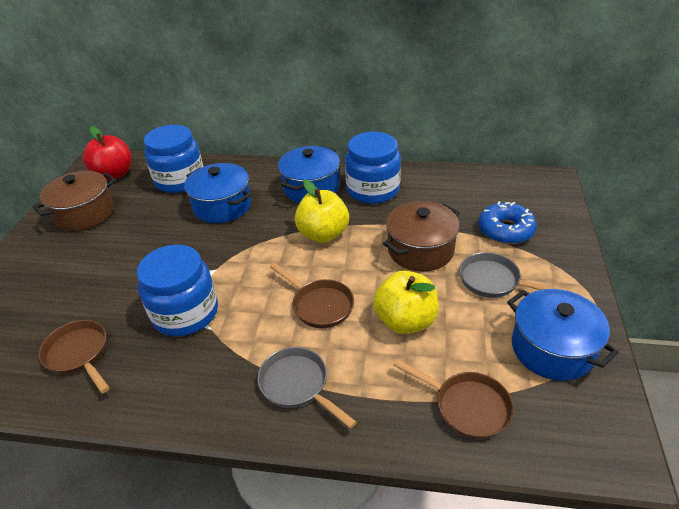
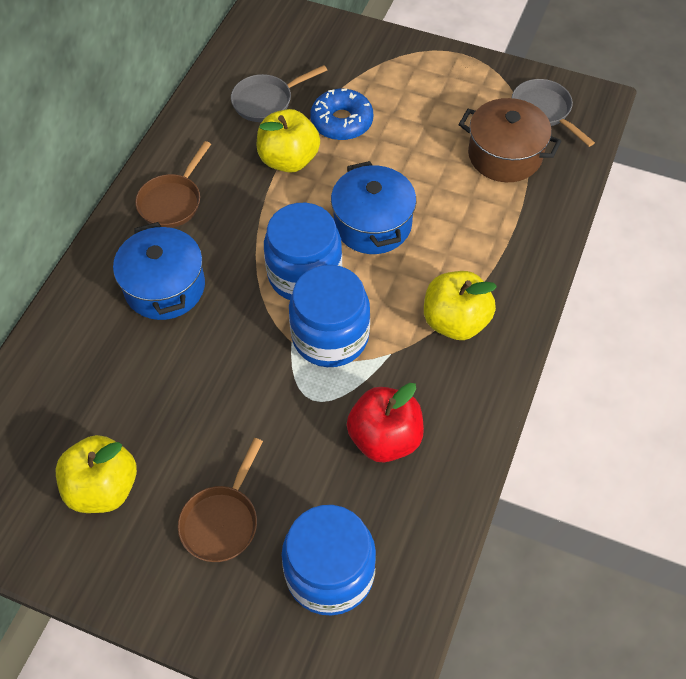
blue pot: 3 -> 2
brown pan: 3 -> 2
brown pot: 2 -> 1
yellow apple: 2 -> 3

